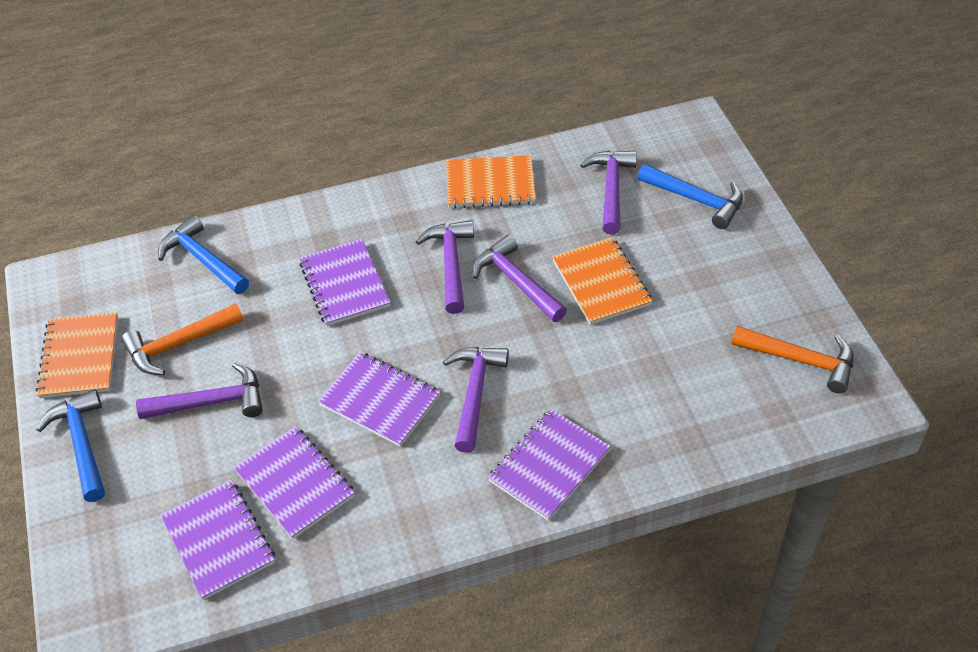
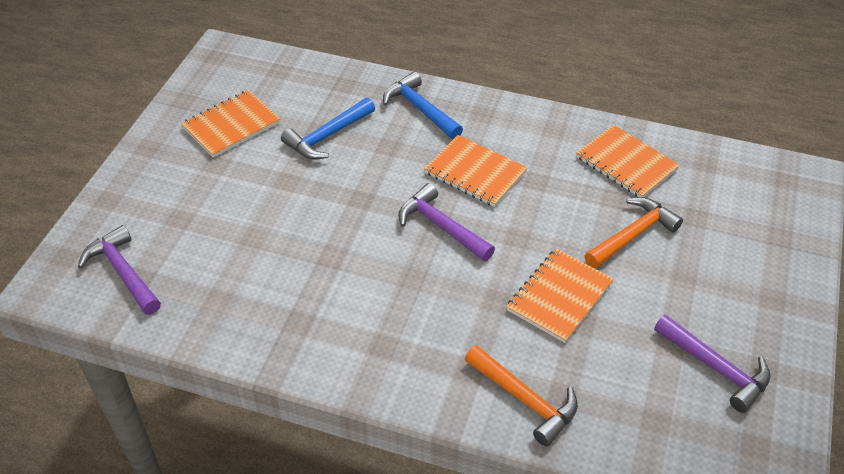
blue hammer: 3 -> 2
orange notebook: 3 -> 4
purple hammer: 5 -> 3
purple notebook: 5 -> 0

